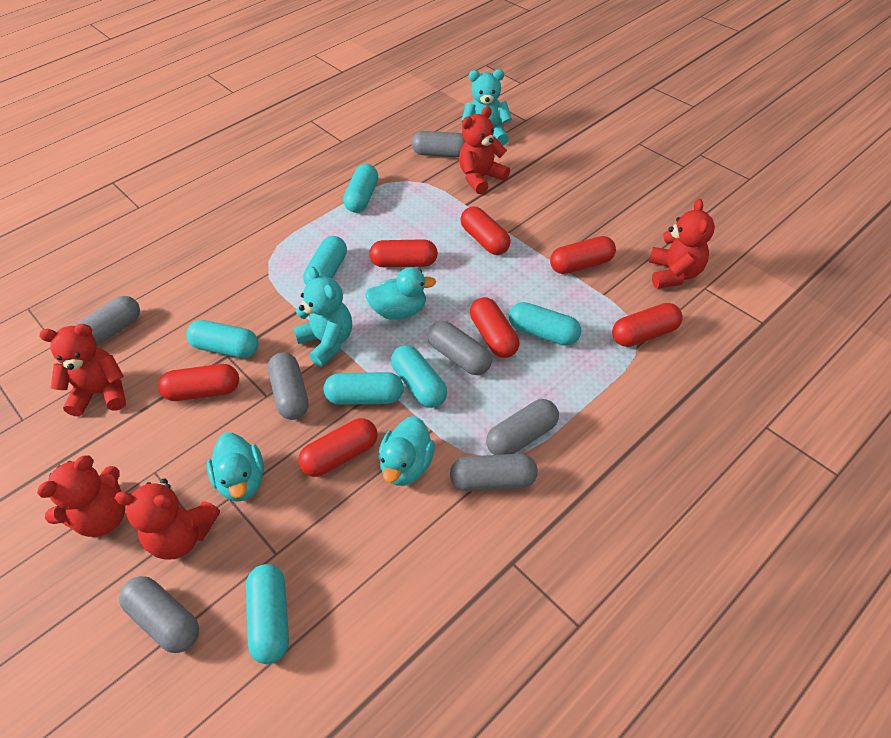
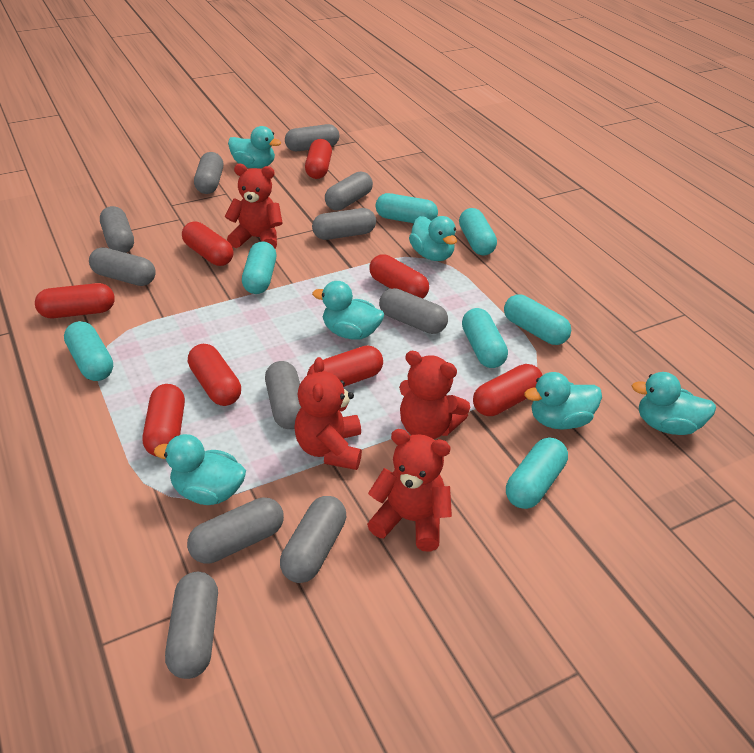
grey capsule: 7 -> 11
red capsule: 7 -> 8
red teddy bear: 5 -> 4
turquoise duck: 3 -> 6
turquoise teddy bear: 2 -> 0

